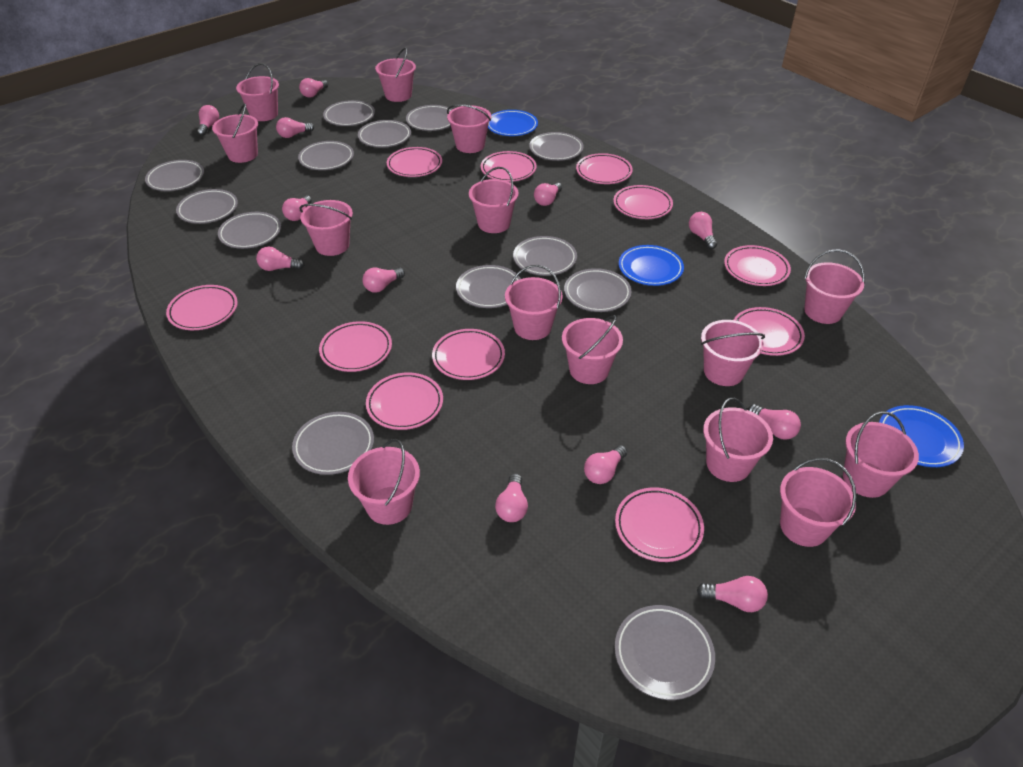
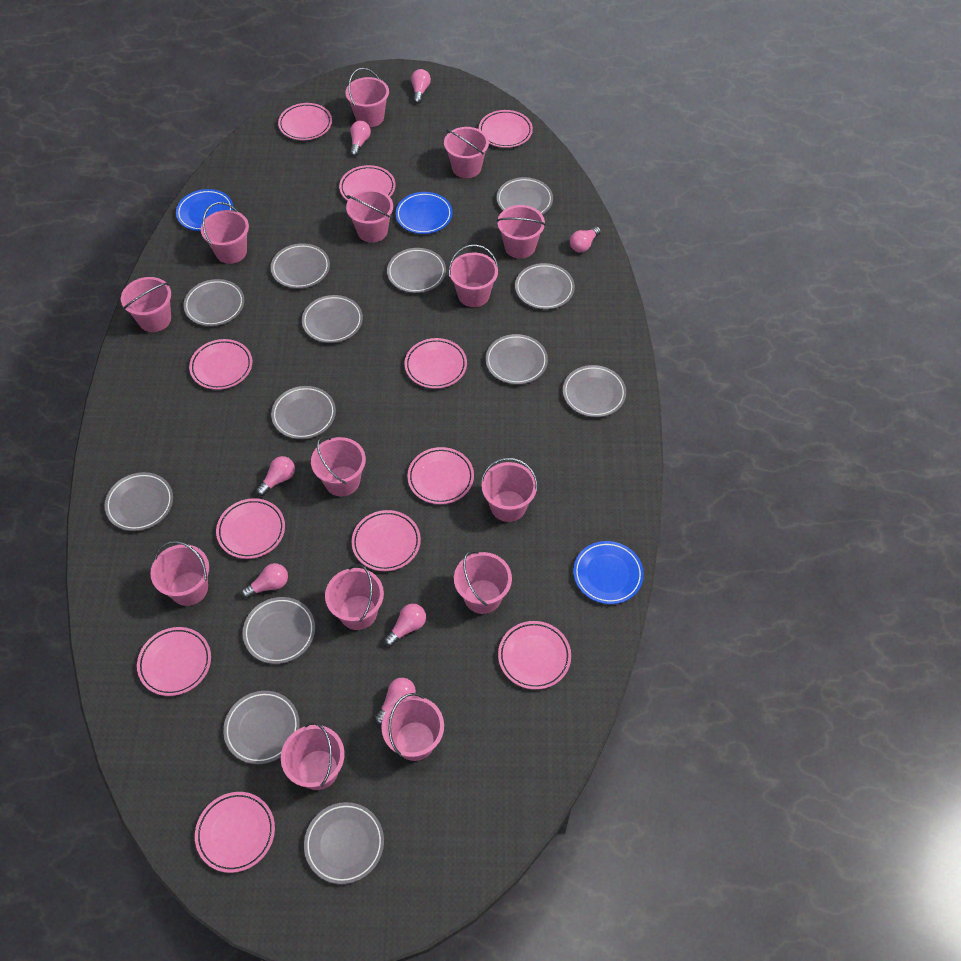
pink light bulb: 12 -> 7

